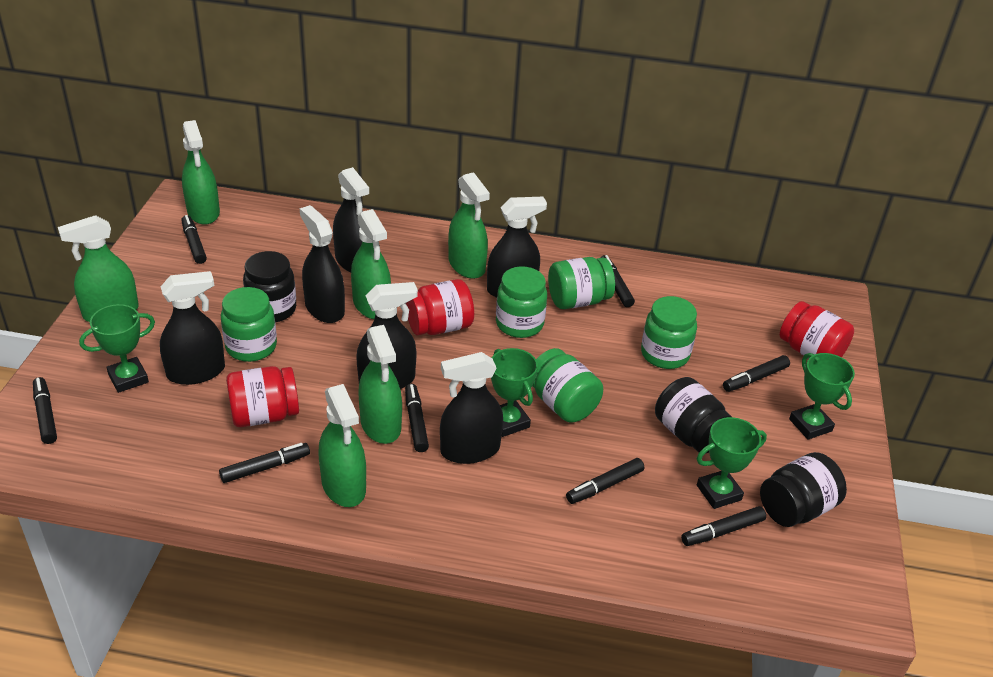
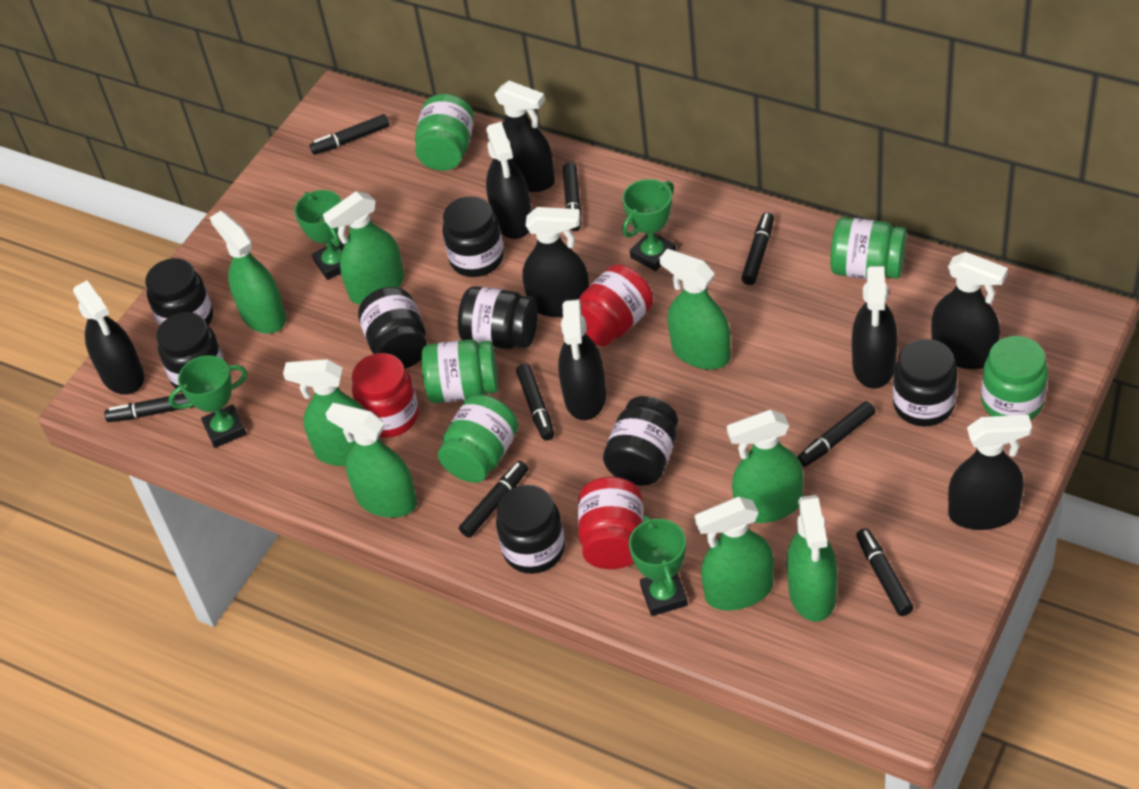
black jar: 3 -> 8
black spray bottle: 6 -> 8
green spray bottle: 6 -> 8

